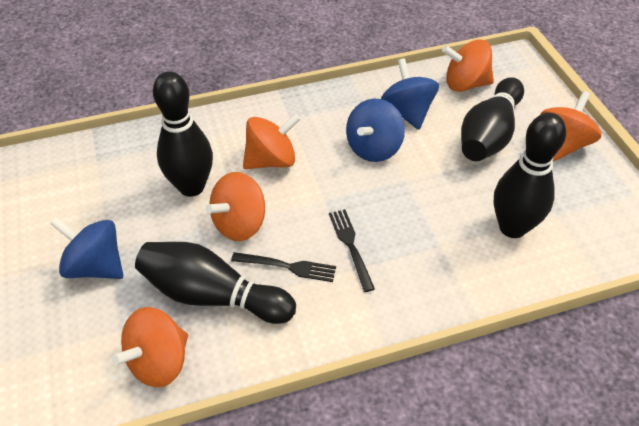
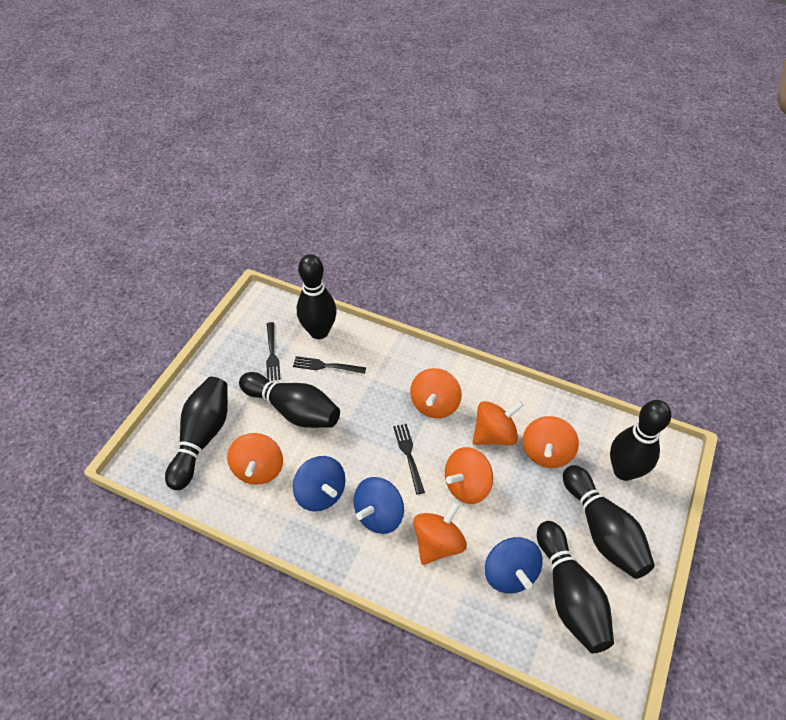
black bowling pin: 4 -> 6
black fork: 2 -> 3
orange spinning top: 5 -> 6

